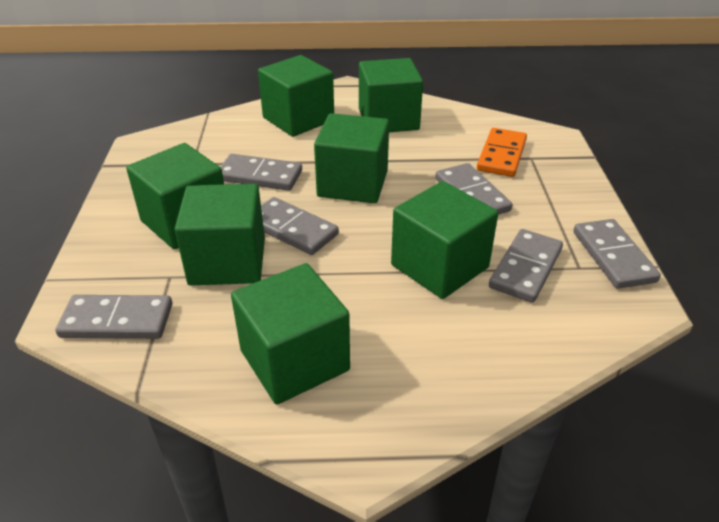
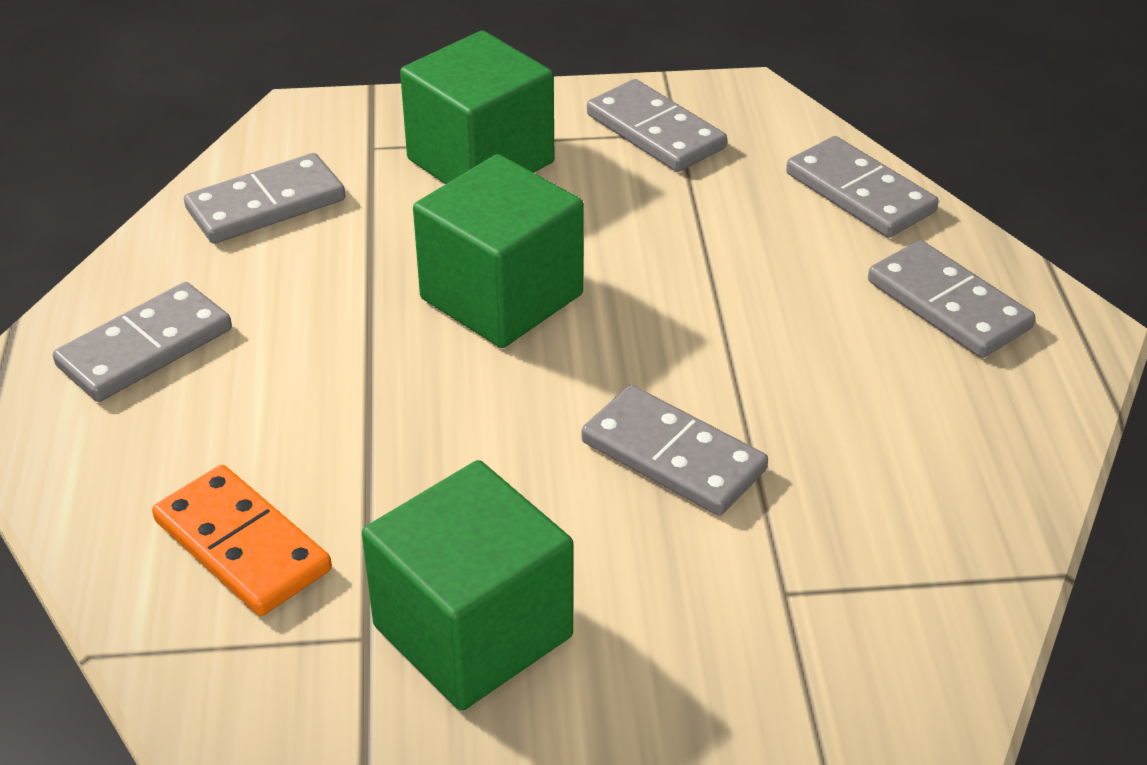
green cube: 7 -> 3

